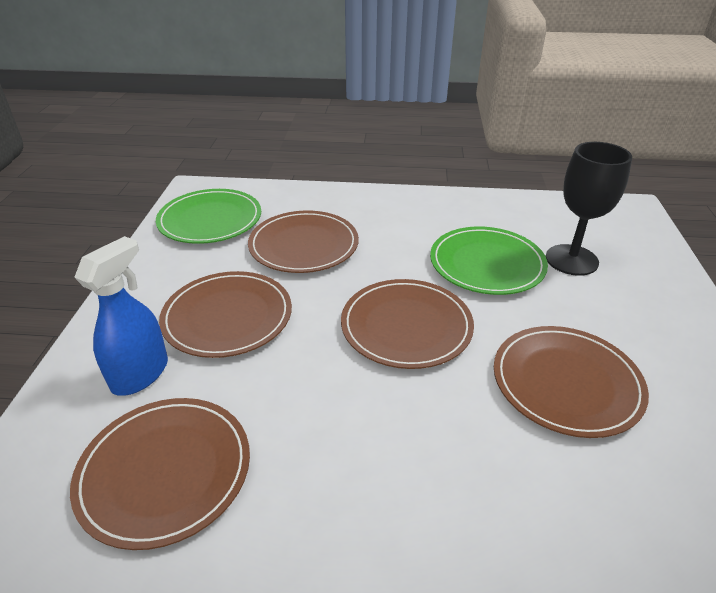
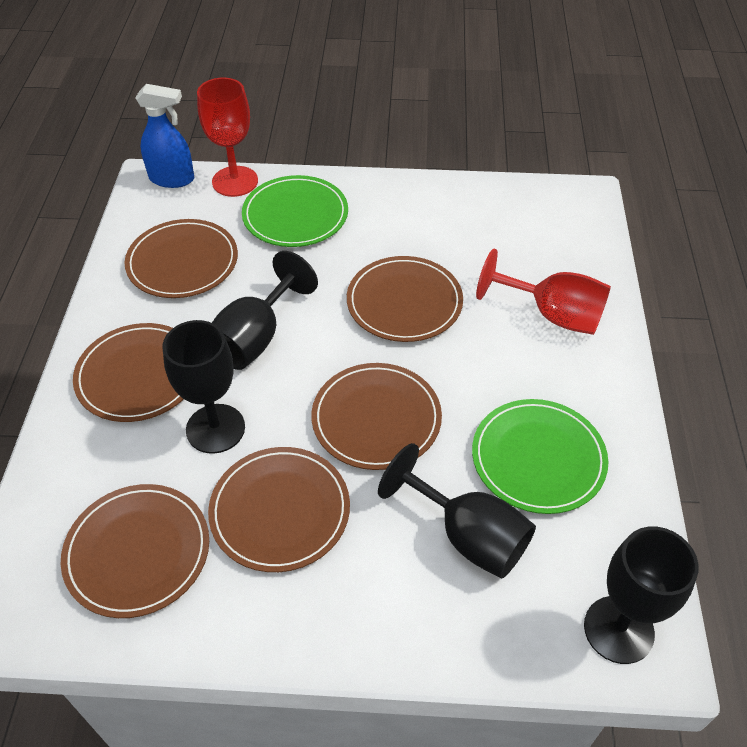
black goblet: 1 -> 4
brown plate: 5 -> 6
red goblet: 0 -> 2

